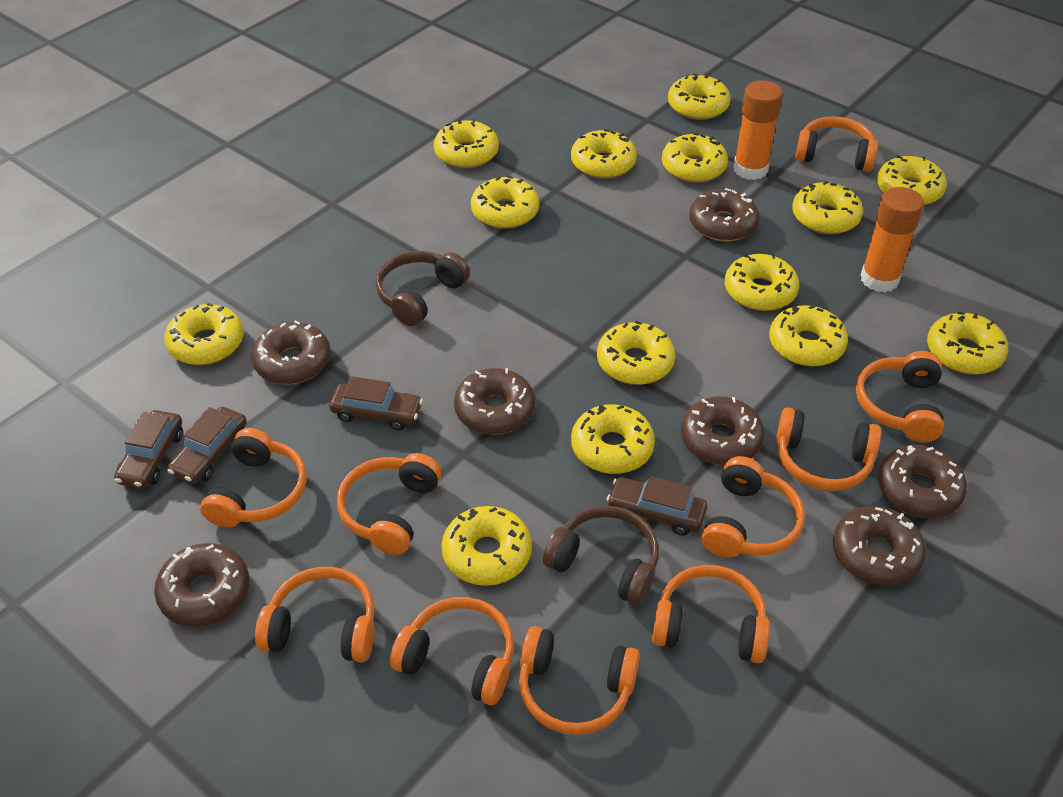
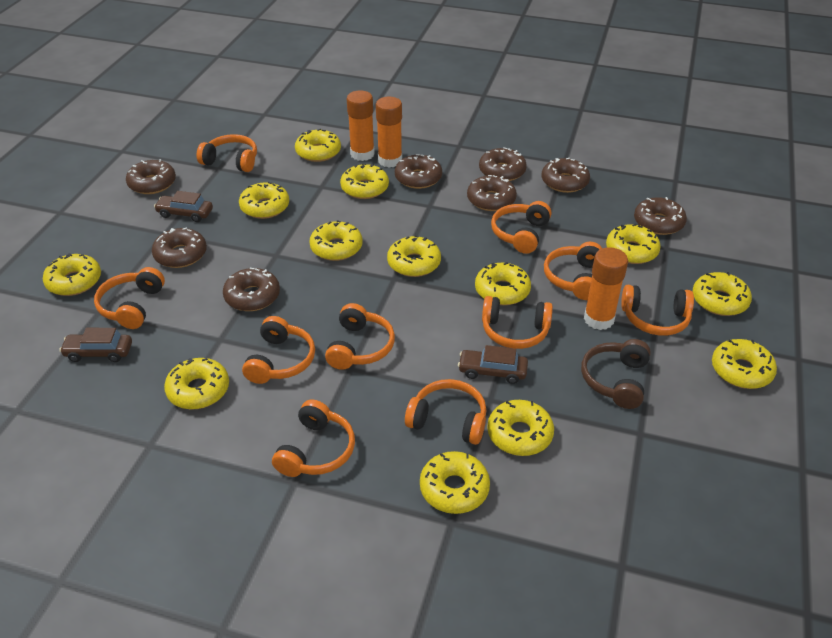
brown car: 4 -> 3
brown donut: 7 -> 8
brown headphones: 2 -> 1
orange glue stick: 2 -> 3
yellow donut: 14 -> 13

